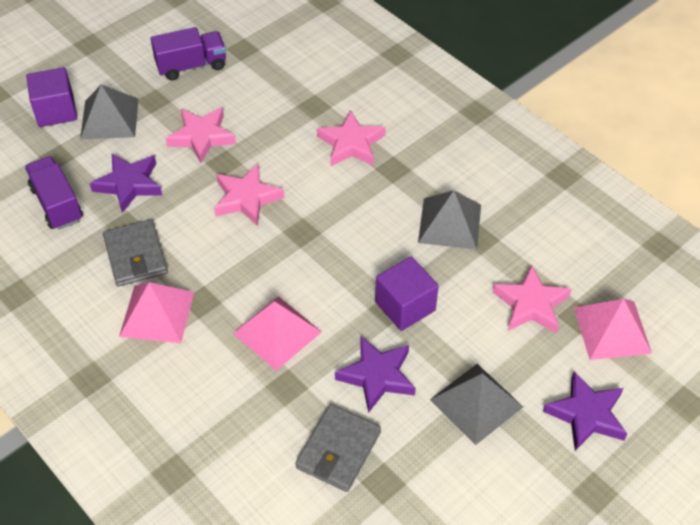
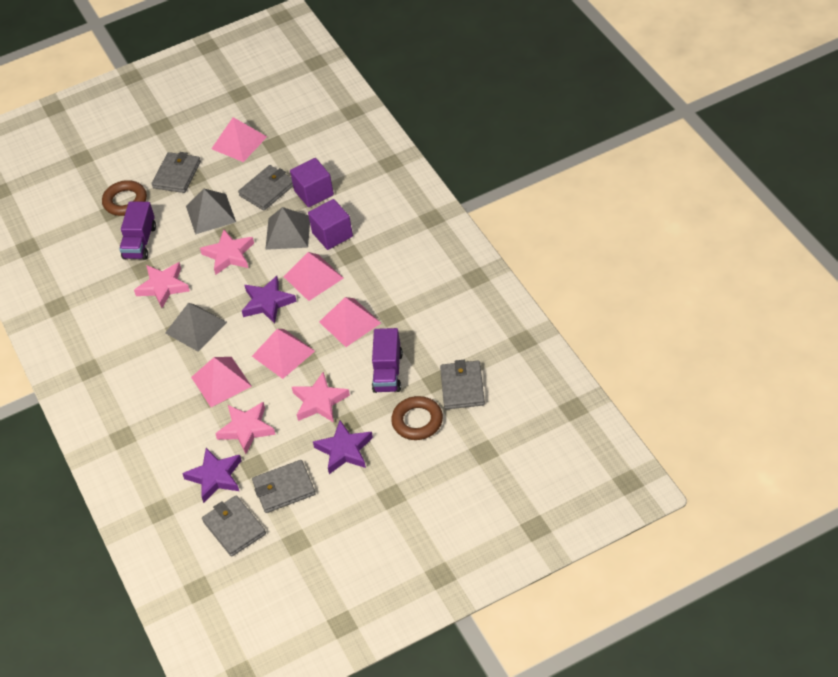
brown ring: 0 -> 2
grey wallet: 2 -> 5
pink pyramid: 3 -> 5

